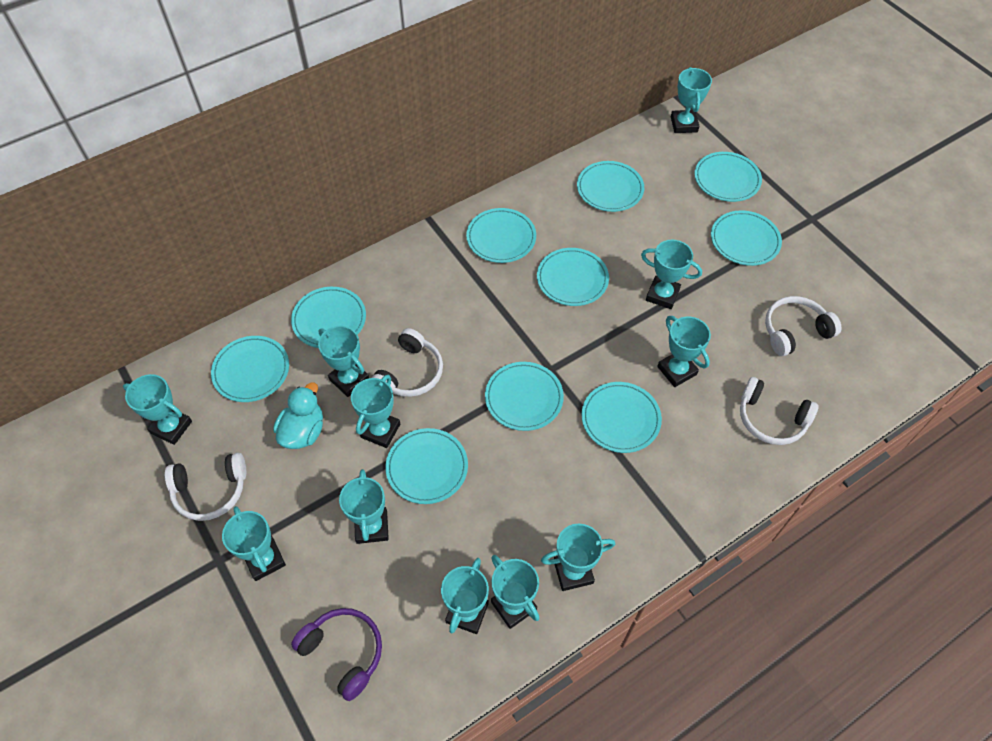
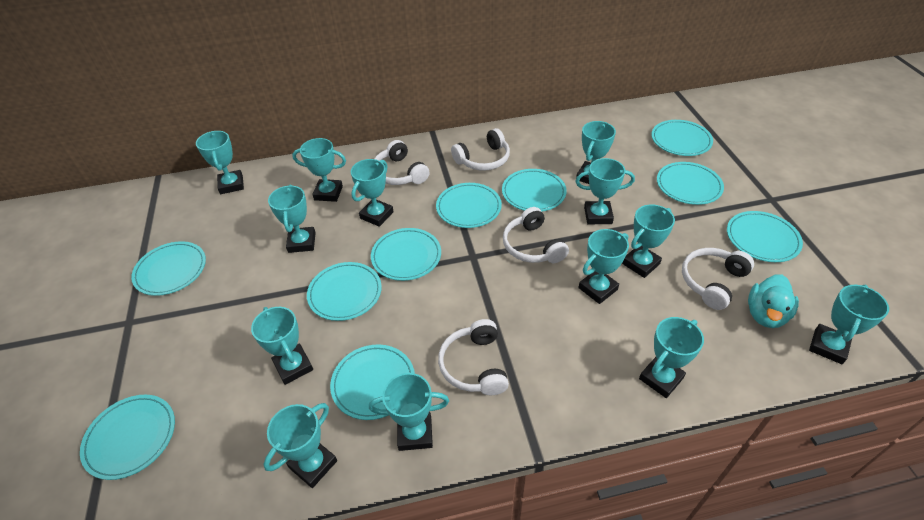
purple headphones: 1 -> 0
turquoise trophy: 11 -> 13
white headphones: 4 -> 5

